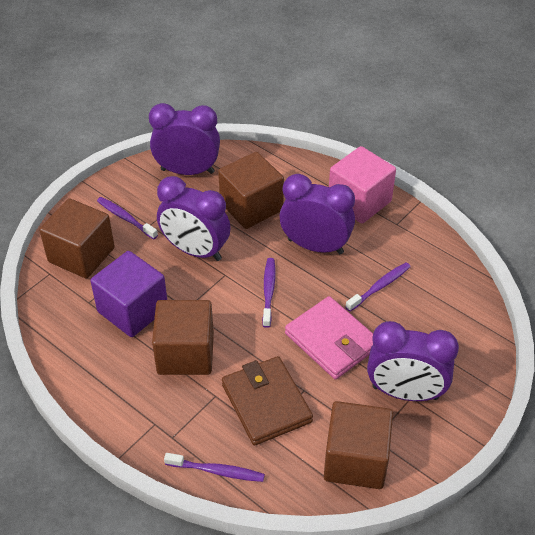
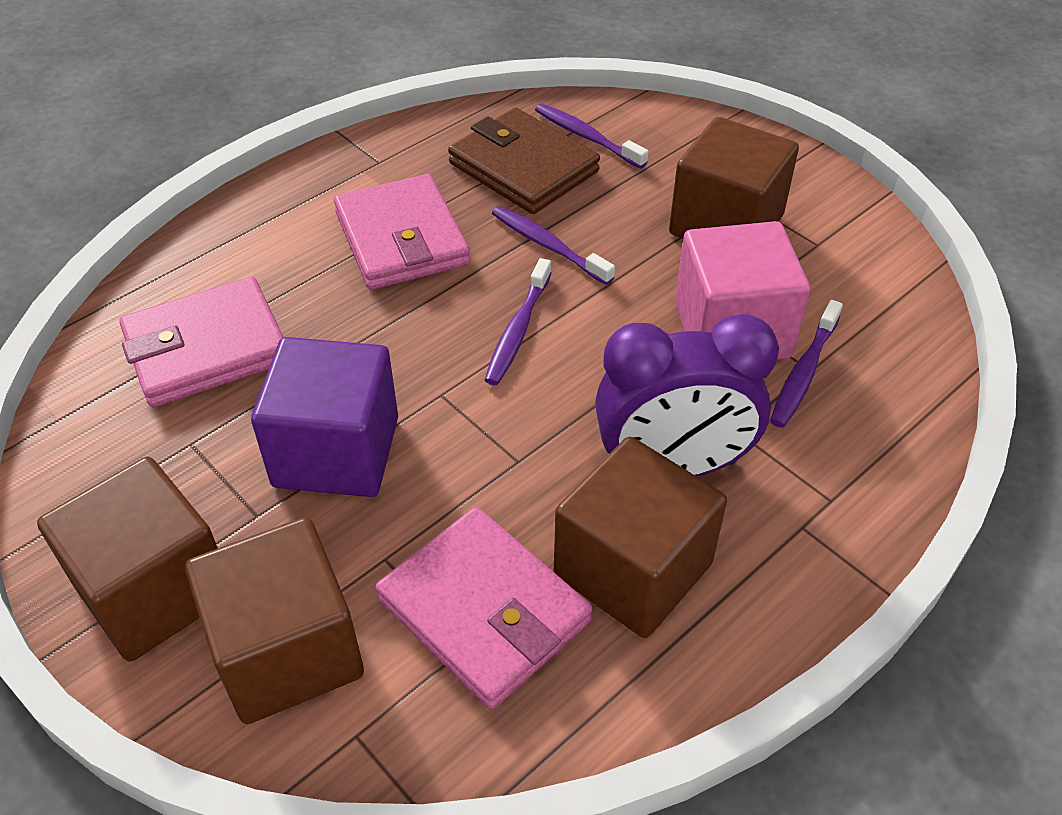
pink wallet: 1 -> 3
purple clock: 4 -> 1

